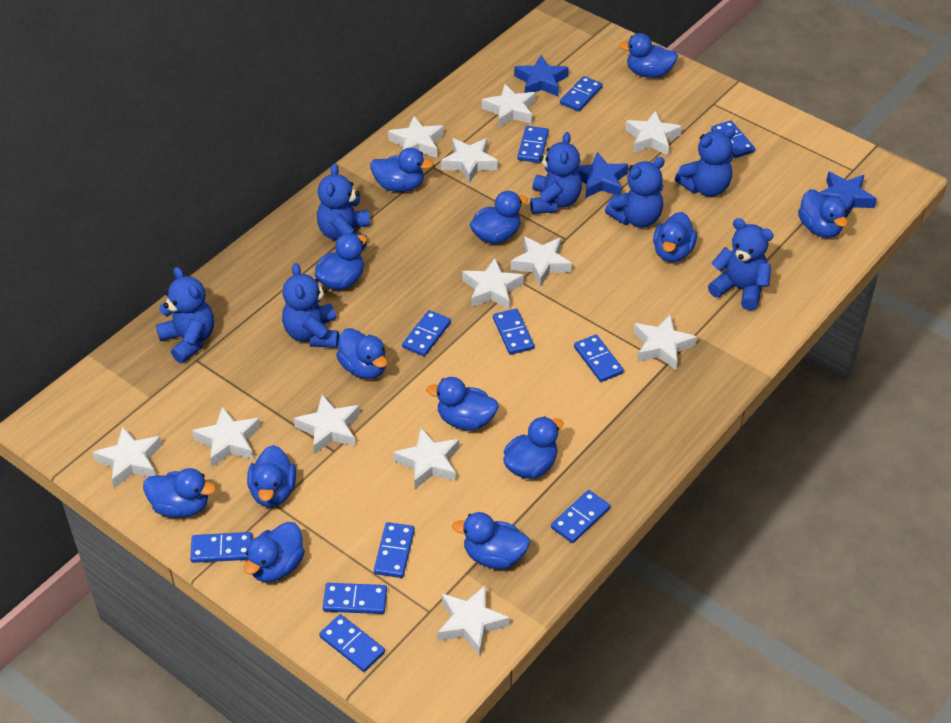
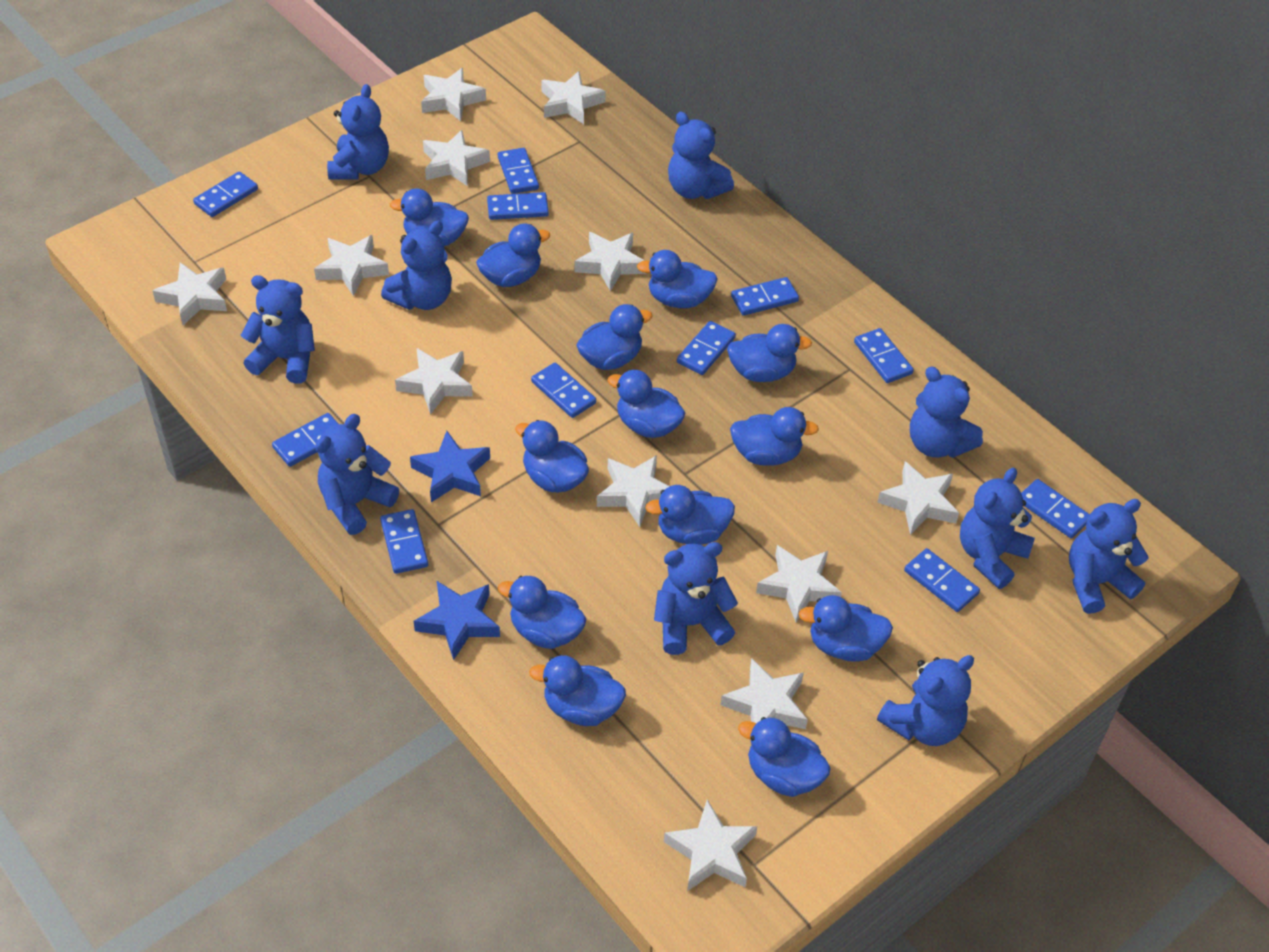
blue star: 3 -> 2
blue teddy bear: 7 -> 10

